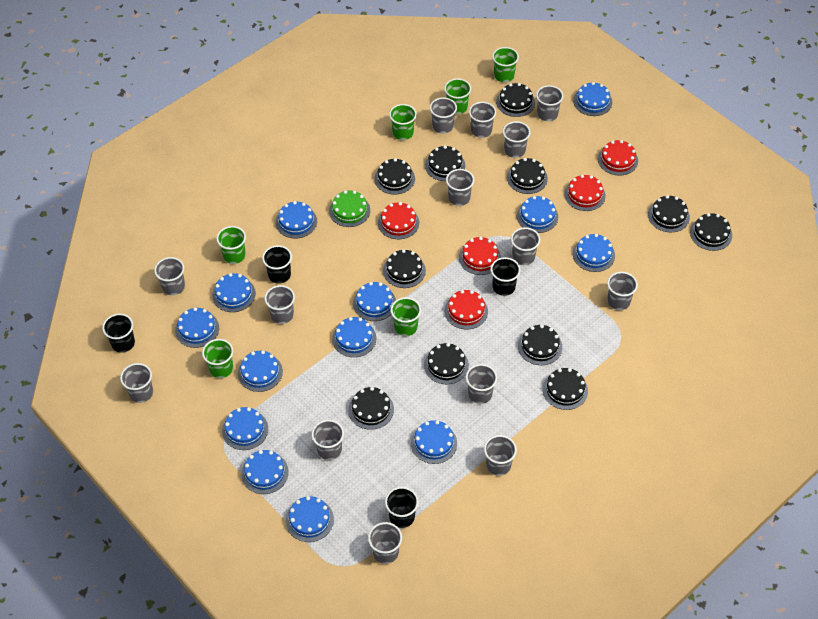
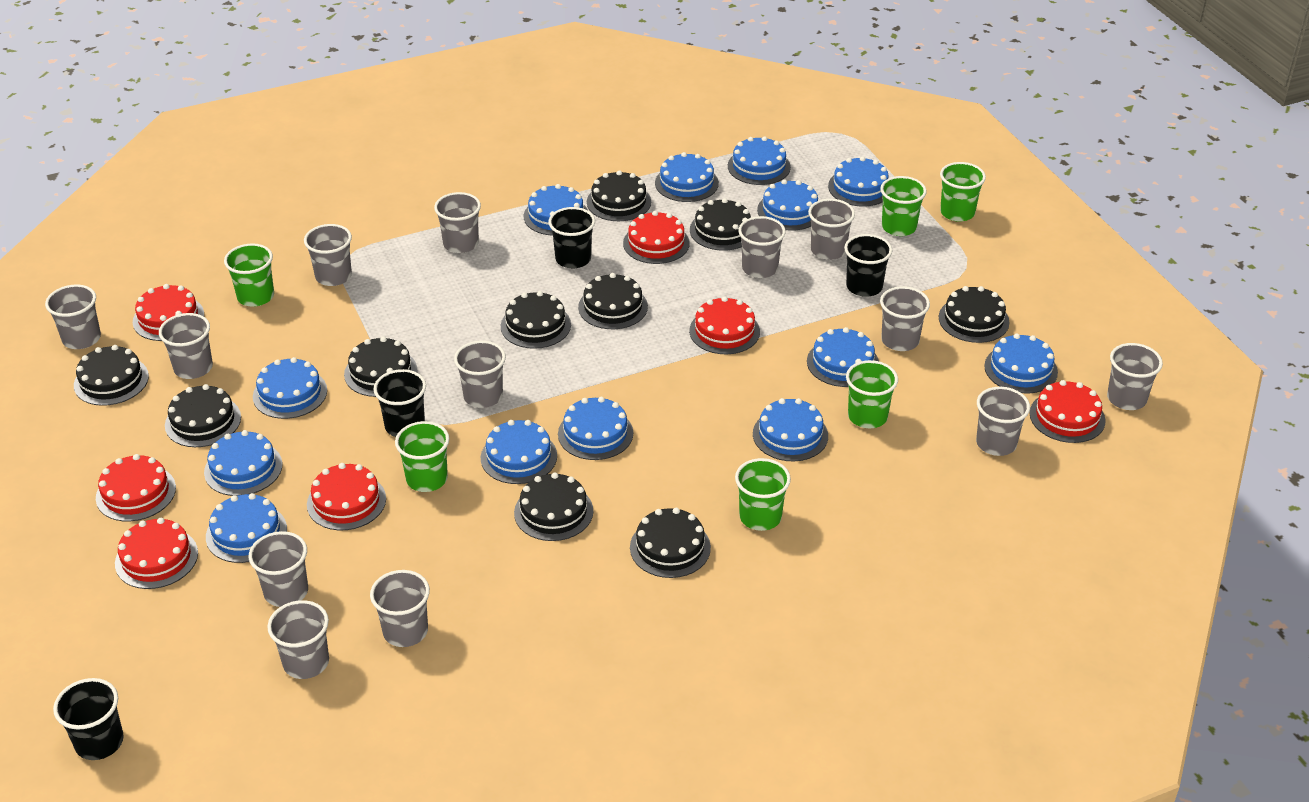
black cake: 11 -> 10
green cake: 1 -> 0
grey cup: 14 -> 13
red cake: 5 -> 7

